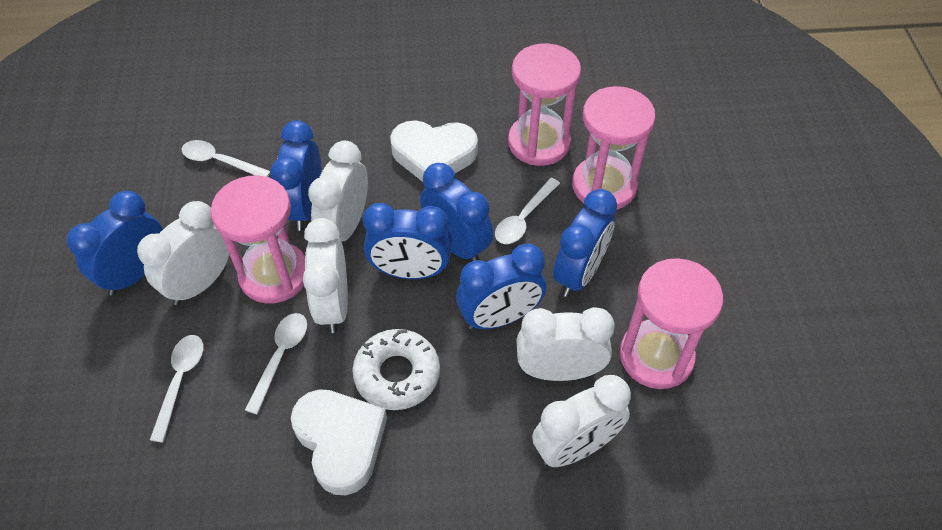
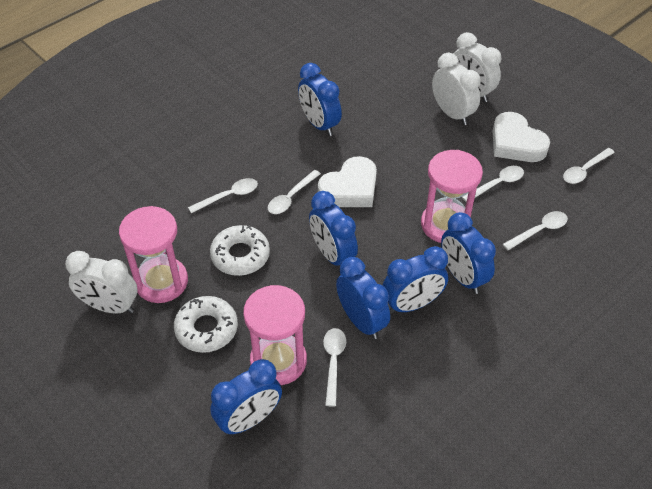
pink hourglass: 4 -> 3
white clock: 5 -> 3
white donut: 1 -> 2
white spoon: 4 -> 6

